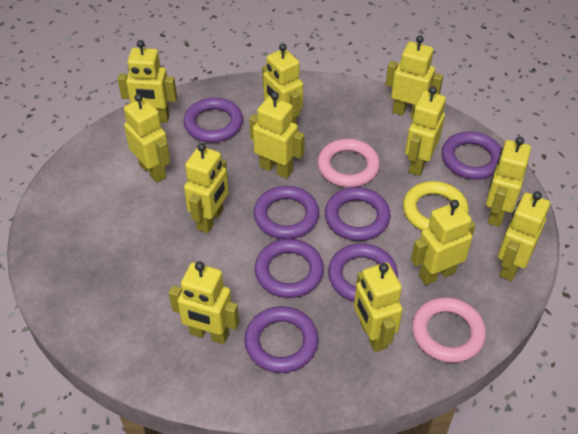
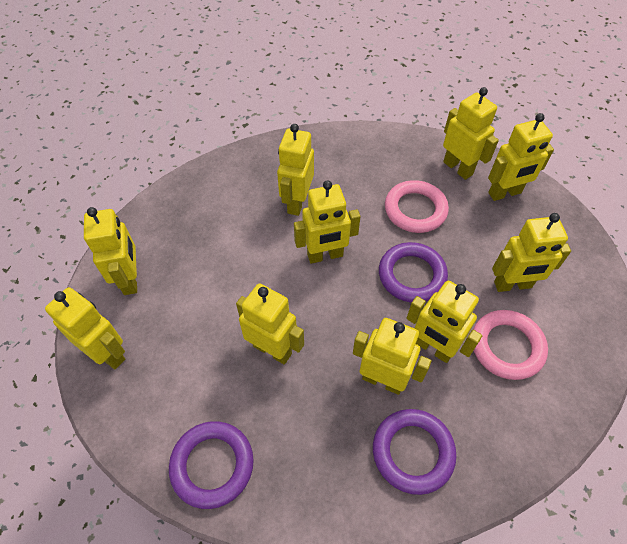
purple ring: 7 -> 3
yellow ring: 1 -> 0
yellow robot: 12 -> 10

